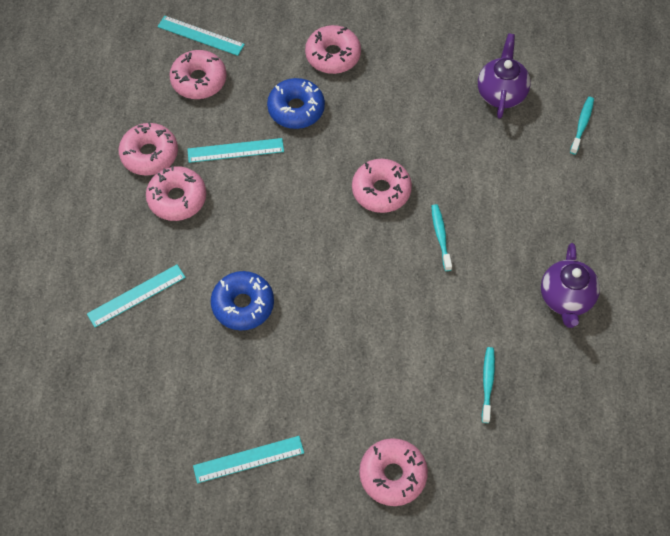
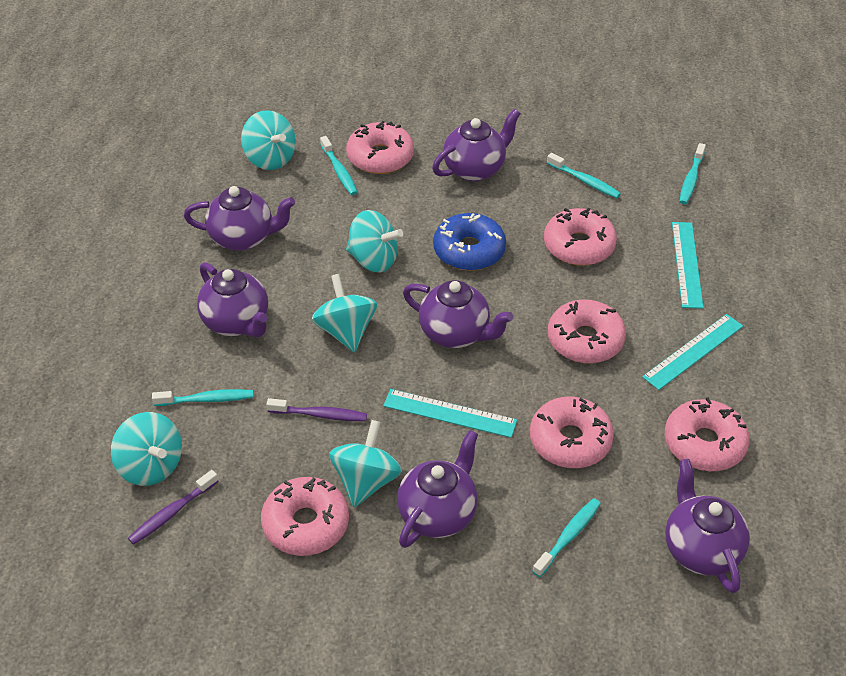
blue donut: 2 -> 1
purple teapot: 2 -> 6
purple toothbrush: 0 -> 2
turquoise ruler: 4 -> 3
turquoise spinning top: 0 -> 5
turquoise toothbrush: 3 -> 5

